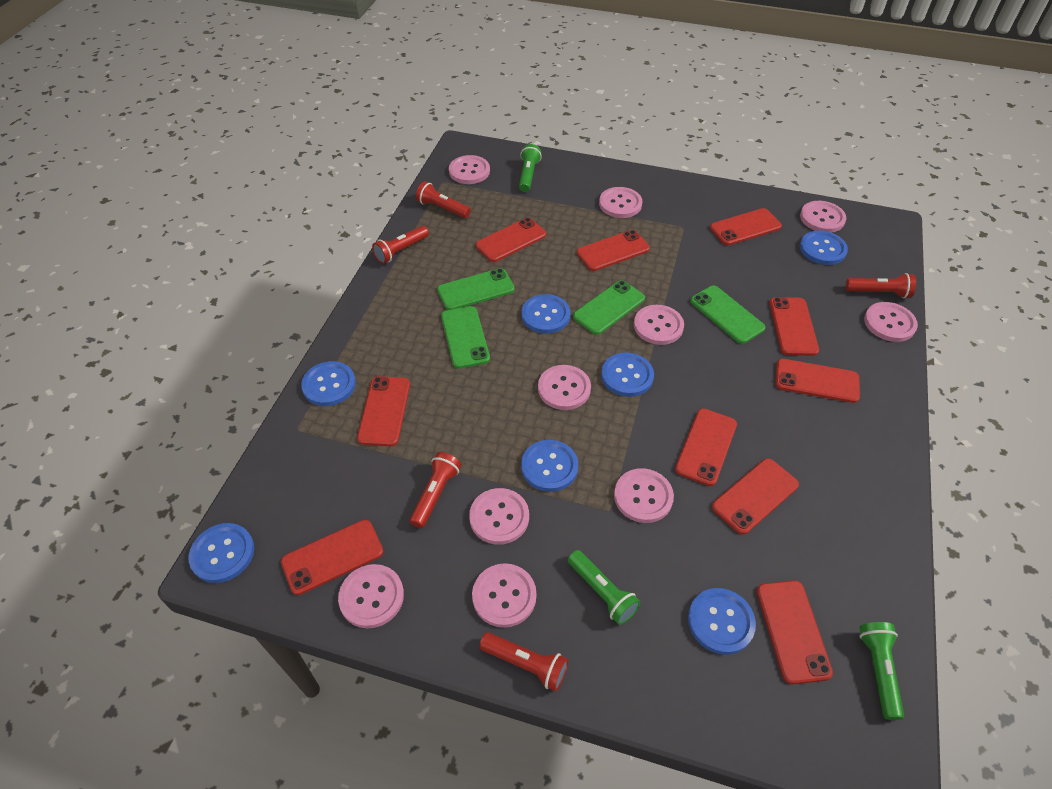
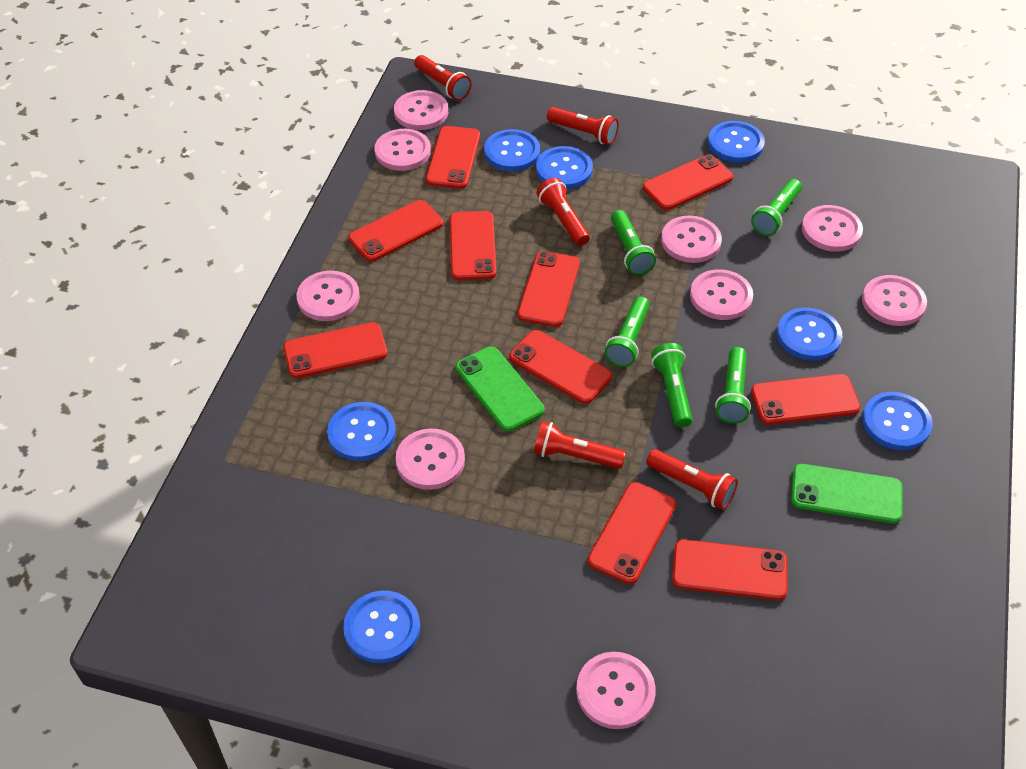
green flashlight: 3 -> 5
green phone: 4 -> 2
pink button: 10 -> 9

